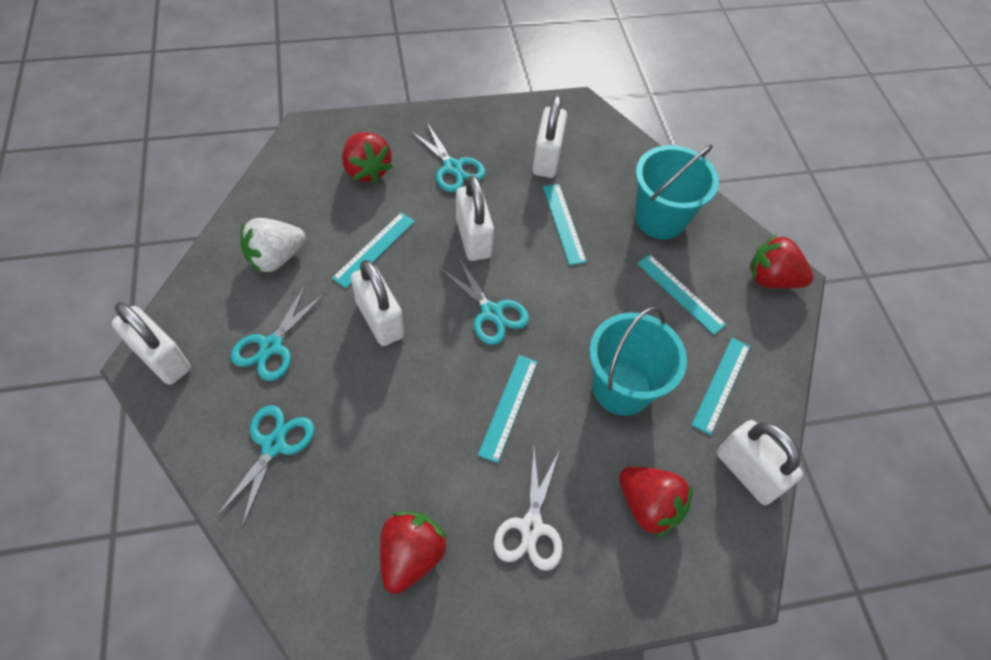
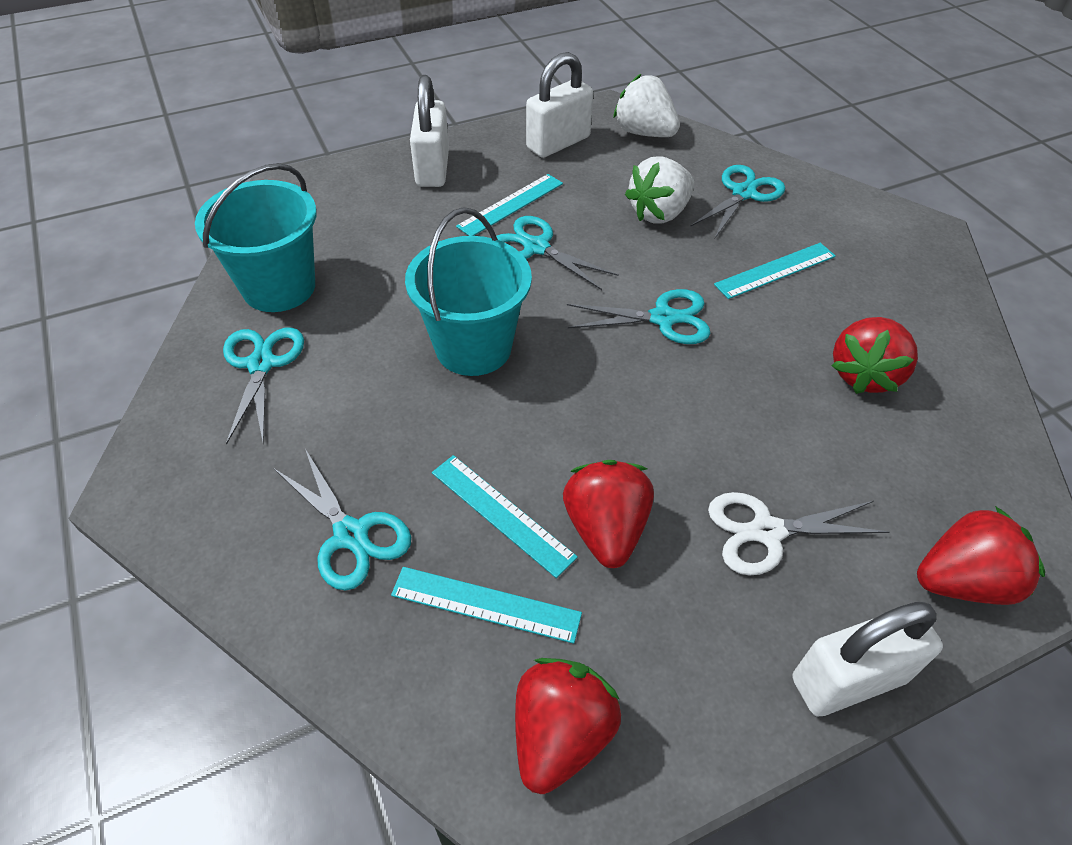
turquoise ruler: 5 -> 4
turquoise scissors: 4 -> 5
white padlock: 5 -> 3
white strawberry: 1 -> 2

